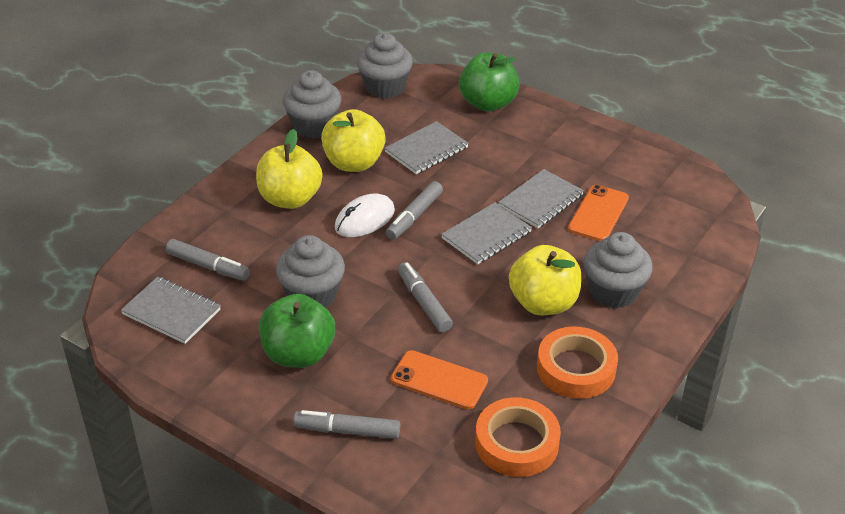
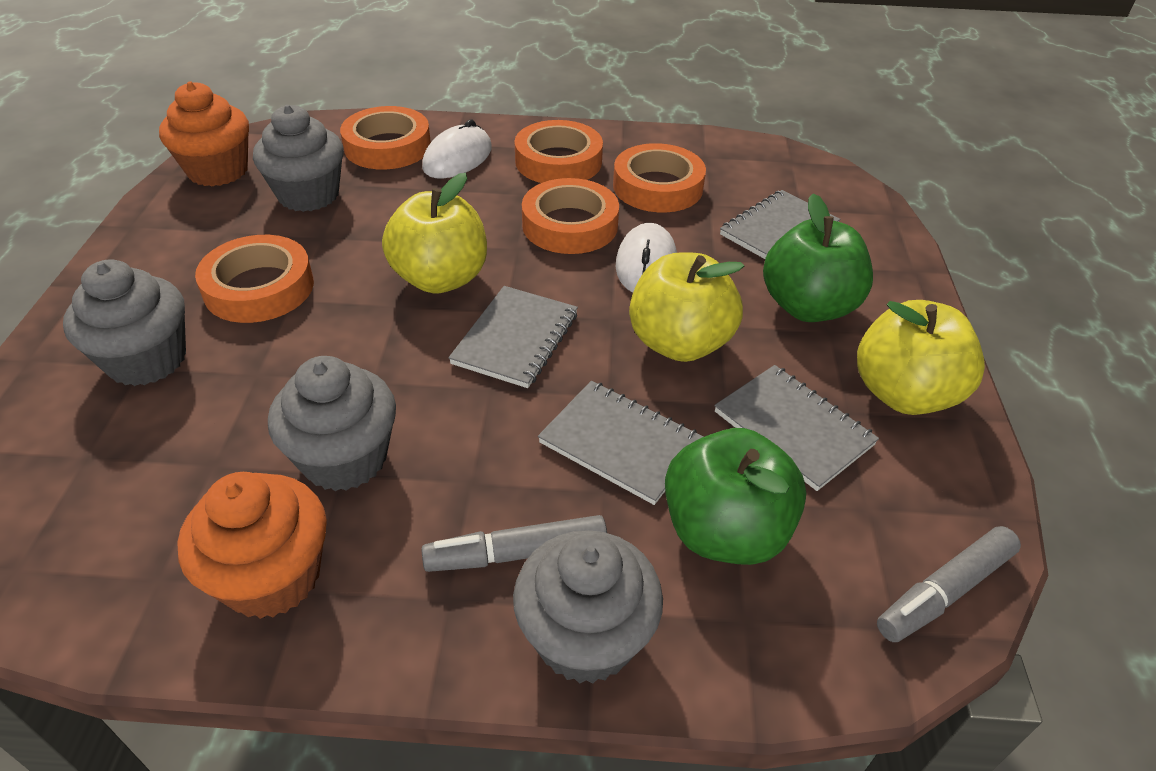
grey marker: 4 -> 2
orange cupcake: 0 -> 2
orange phone: 2 -> 0
orange tape: 2 -> 5
white mouse: 1 -> 2

